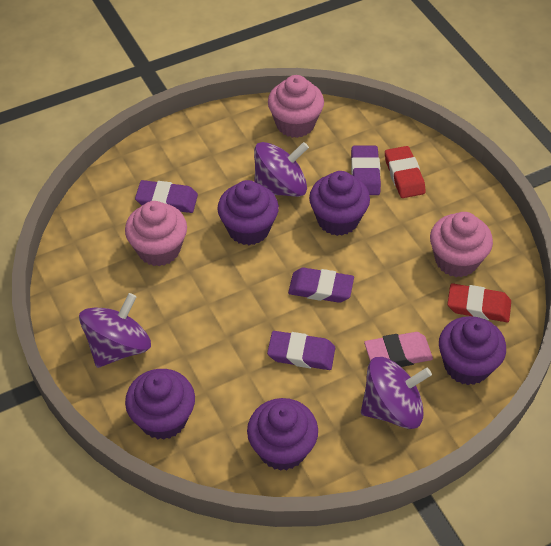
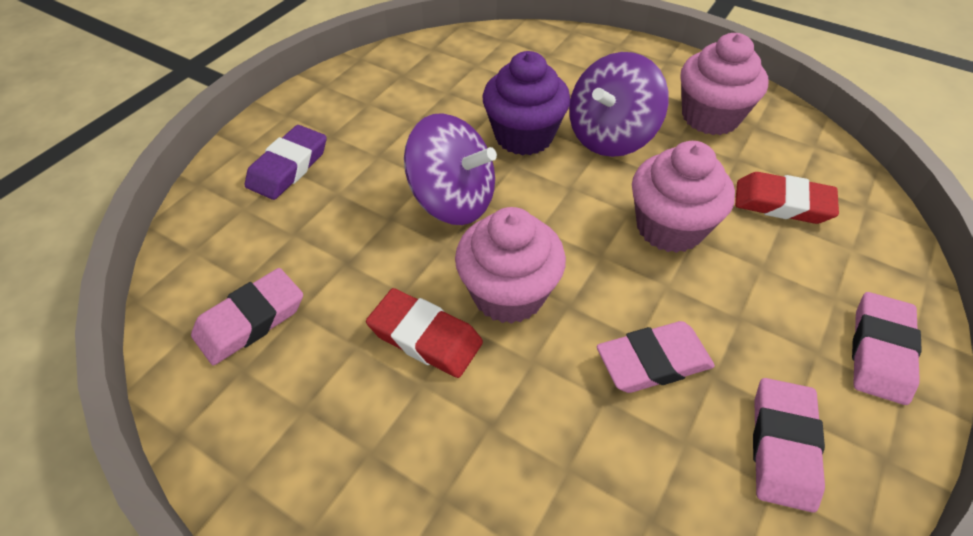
pink eraser: 1 -> 4
purple cupcake: 5 -> 1
purple eraser: 4 -> 1
purple spinning top: 3 -> 2

